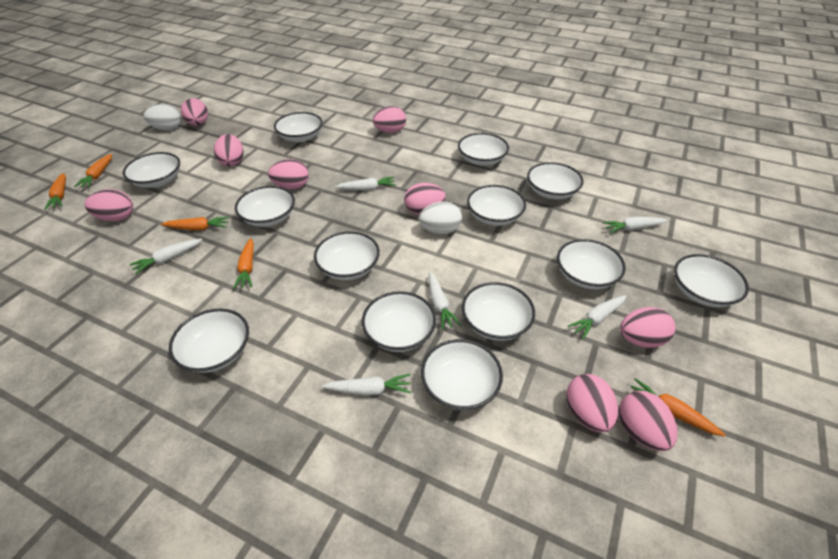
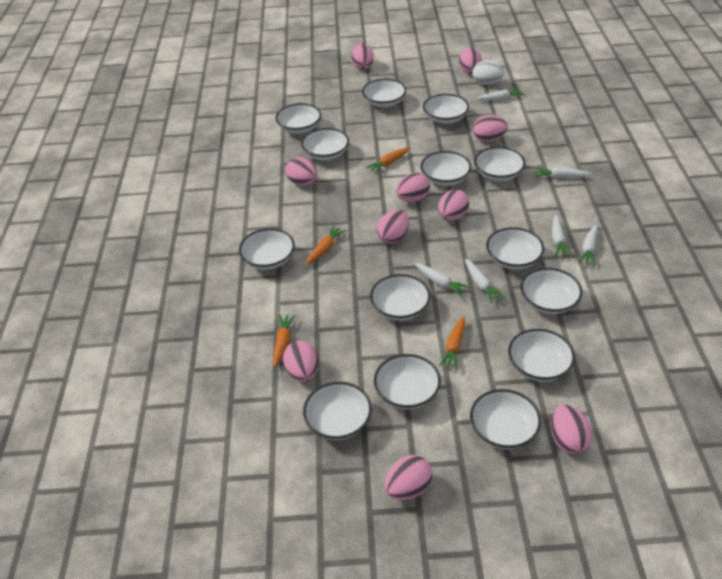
orange carrot: 5 -> 4
pink egg: 9 -> 10
white bowl: 13 -> 14
white egg: 2 -> 1

